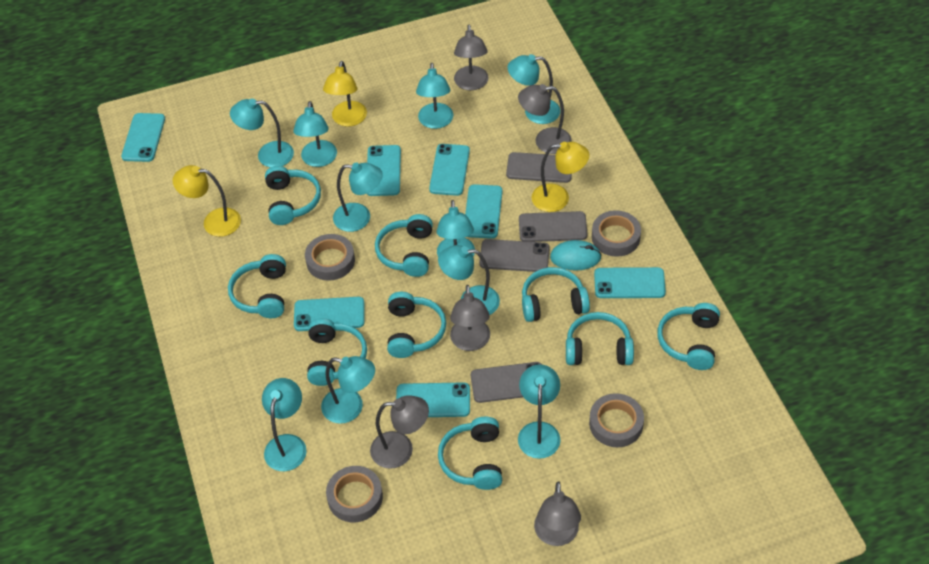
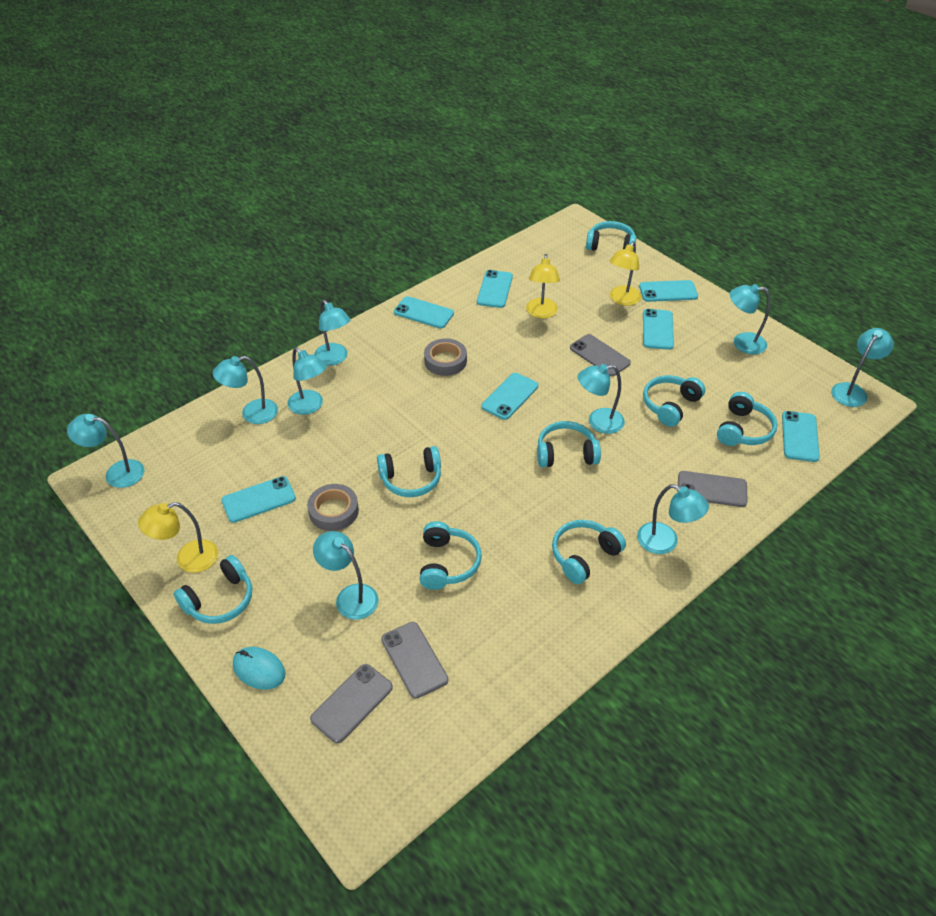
grey lamp: 5 -> 0
grey tape: 4 -> 2
turquoise headphones: 9 -> 8
turquoise lamp: 10 -> 9

